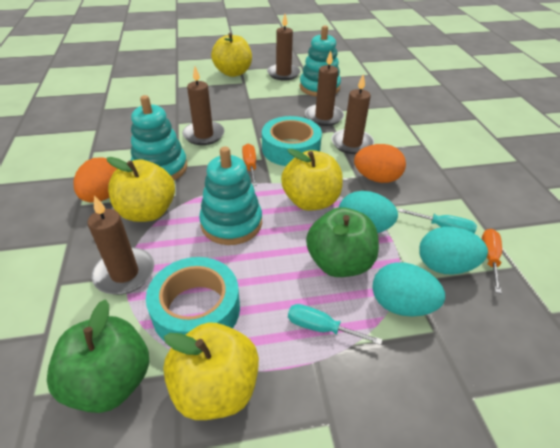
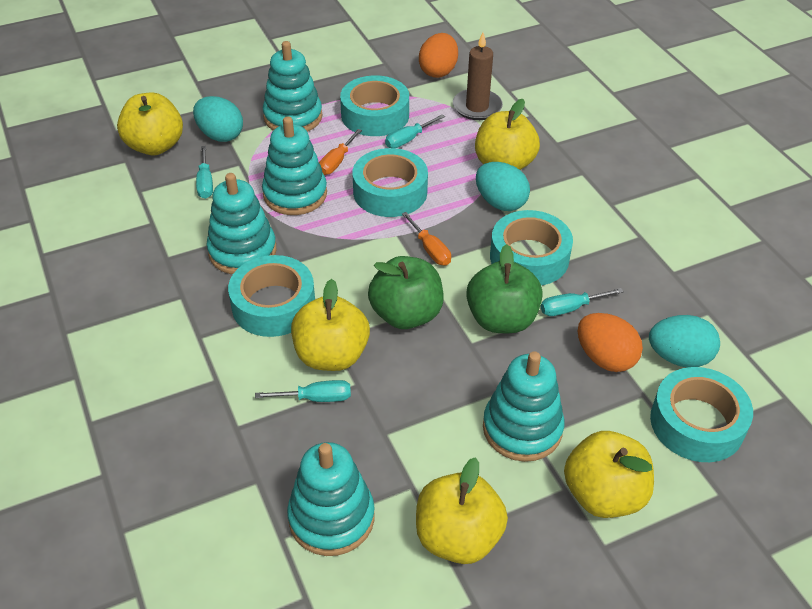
brown candle: 5 -> 1
turquoise screwdriver: 2 -> 4
turquoise stacking toy: 3 -> 5
turquoise tape: 2 -> 5
yellow apple: 4 -> 5

